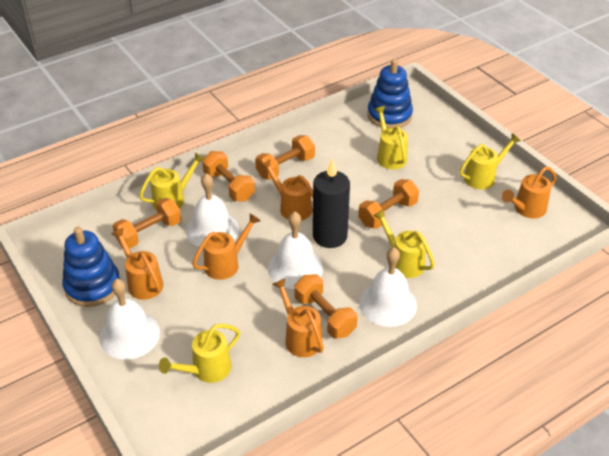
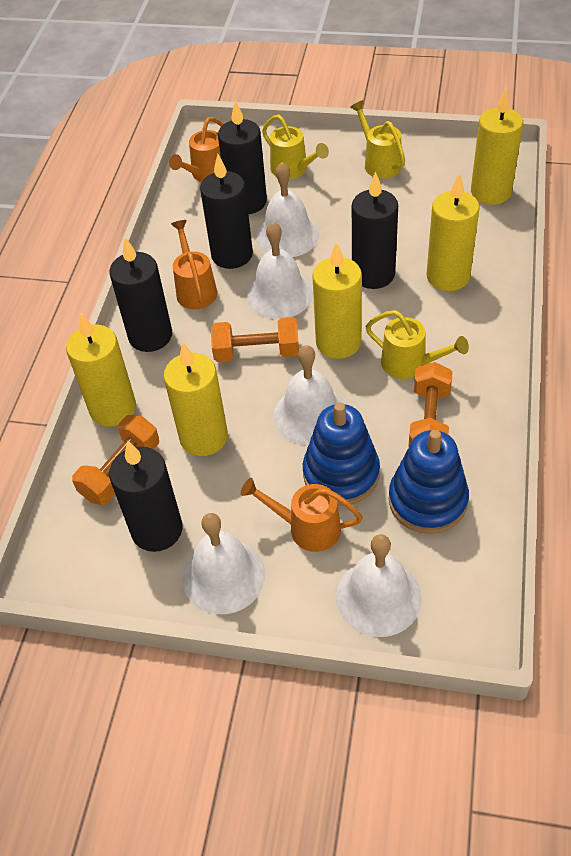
black candle: 1 -> 5
orange dumbbell: 5 -> 3
orange watering can: 5 -> 3
white bell: 4 -> 5
yellow candle: 0 -> 5
yellow watering can: 5 -> 3

